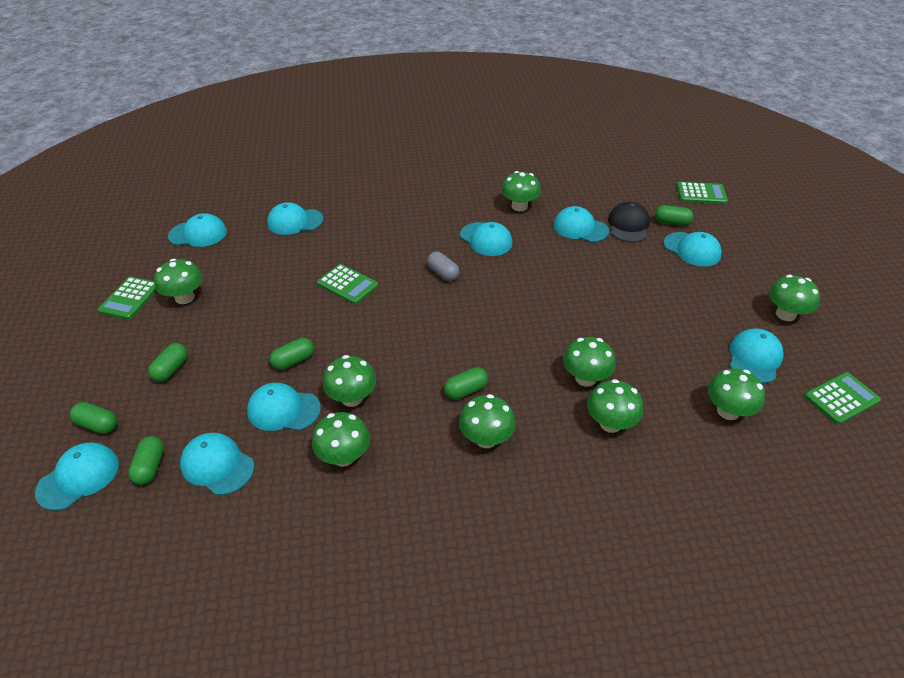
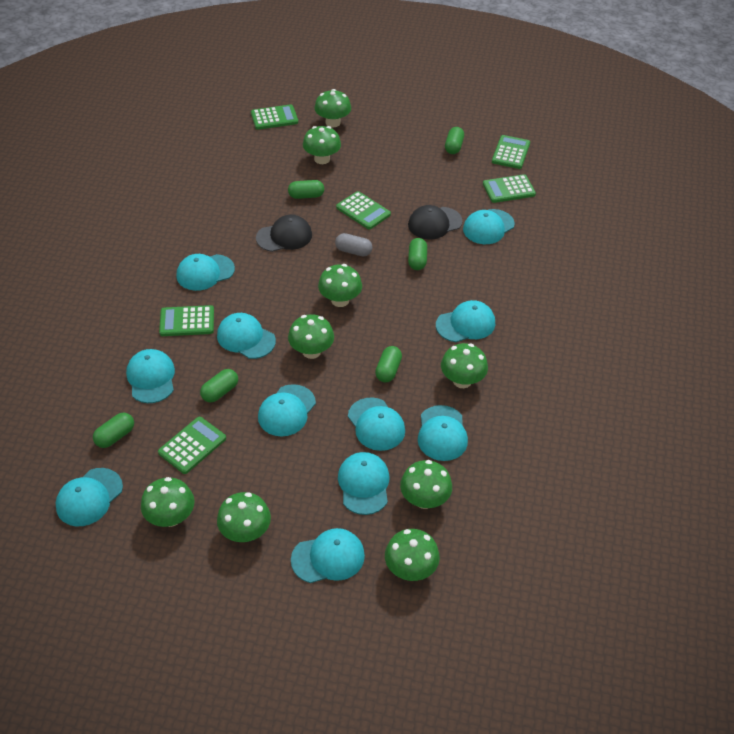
black cap: 1 -> 2
green calculator: 4 -> 6
turquoise cap: 9 -> 11

